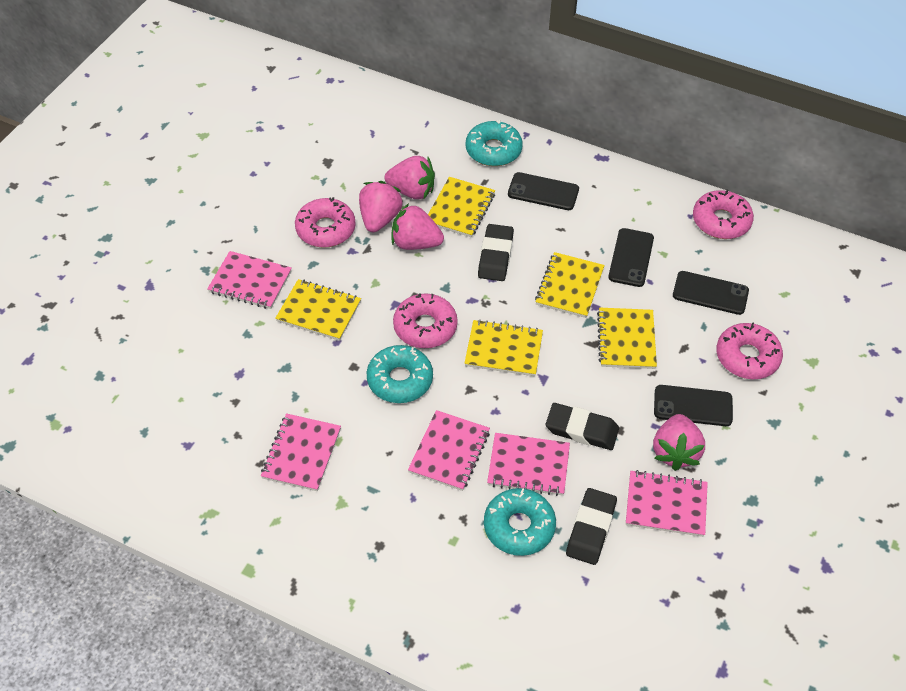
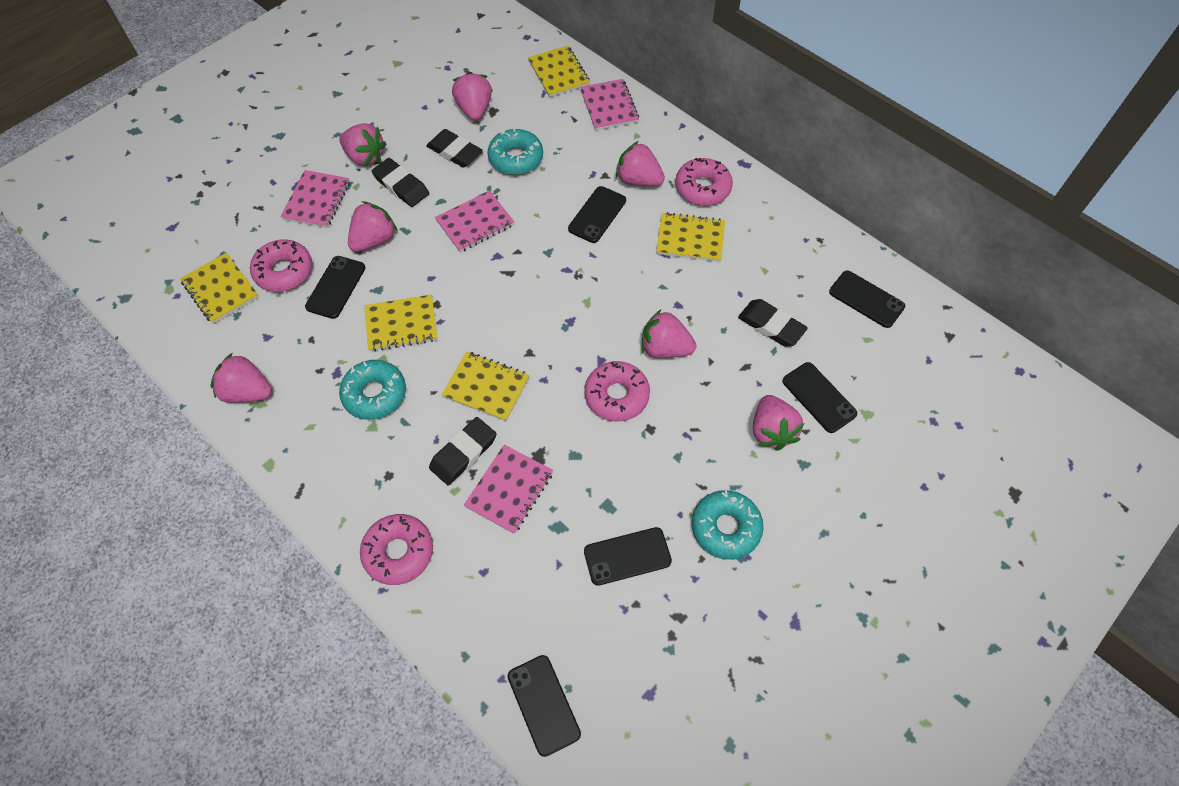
black eraser: 3 -> 4
black phone: 4 -> 6
pink notebook: 5 -> 4
pink strawberry: 4 -> 7

